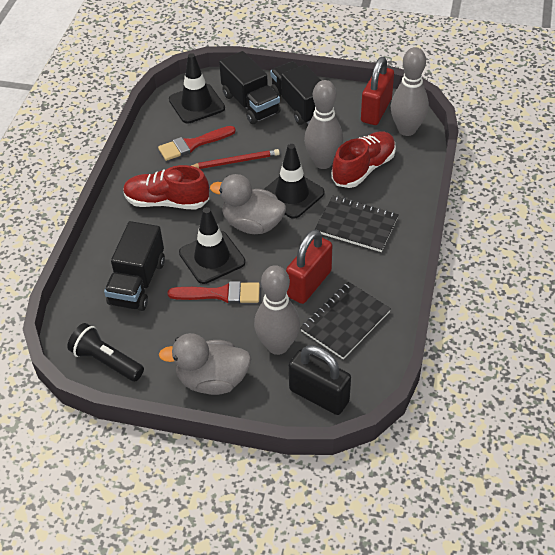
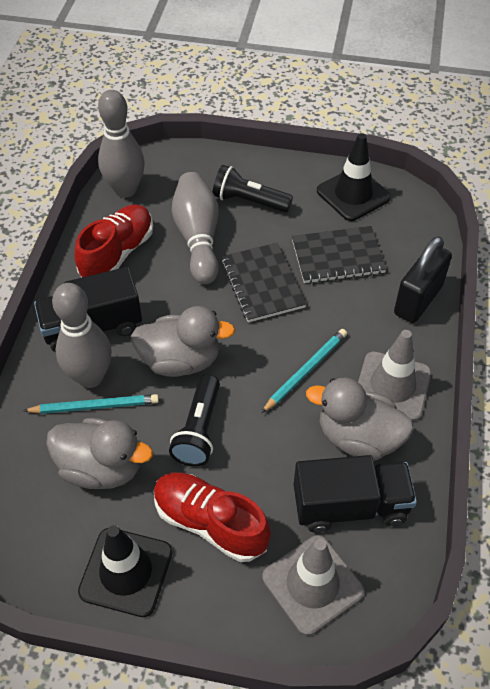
black flashlight: 1 -> 2
black traffic cone: 3 -> 2
black truck: 3 -> 2
grey duck: 2 -> 3
grey traffic cone: 0 -> 2
red brush: 2 -> 0
red padlock: 2 -> 0
red pencil: 1 -> 0
turquoise pencil: 0 -> 2

